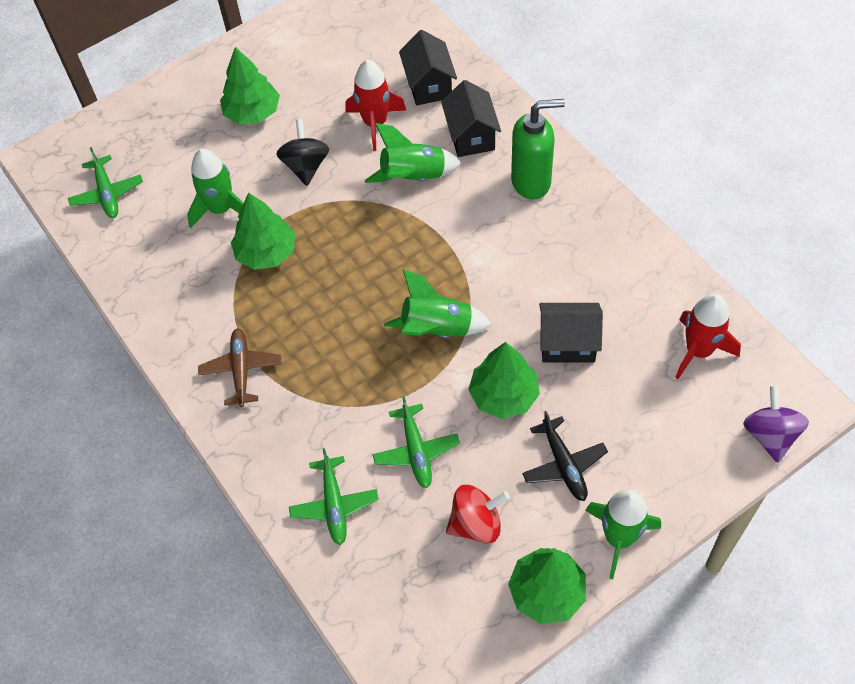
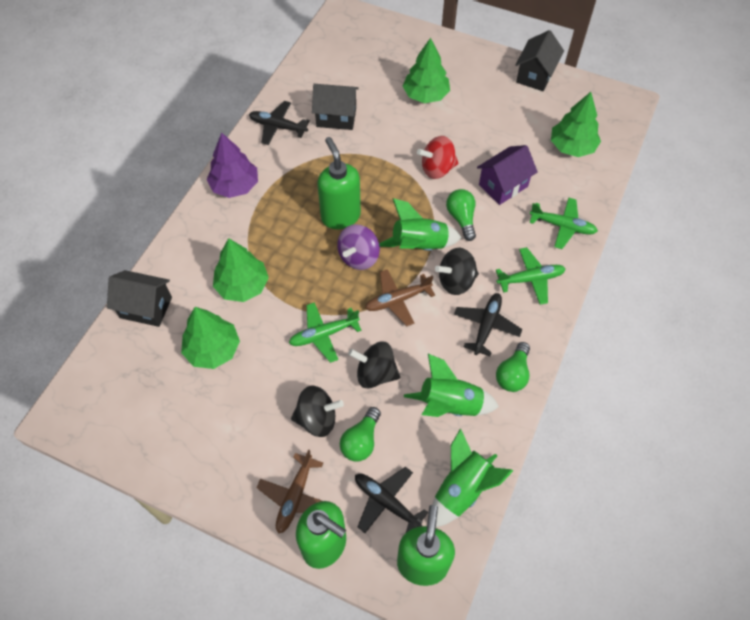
black plane: 1 -> 3
black spinning top: 1 -> 3
brown plane: 1 -> 2
green light bulb: 0 -> 3
green rocket: 4 -> 3
green soap dispenser: 1 -> 3
purple house: 0 -> 1
purple tree: 0 -> 1
red rocket: 2 -> 0

